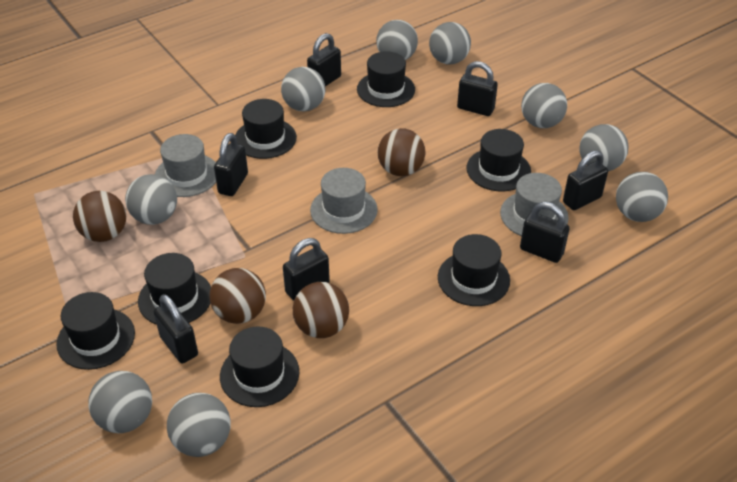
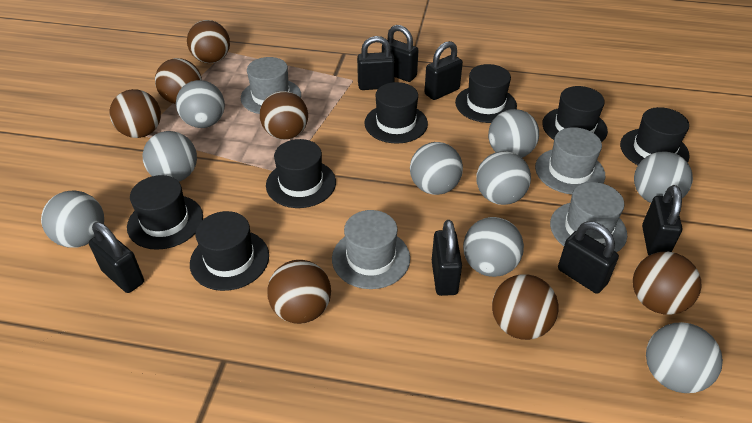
brown ball: 4 -> 7
grey hat: 3 -> 4

